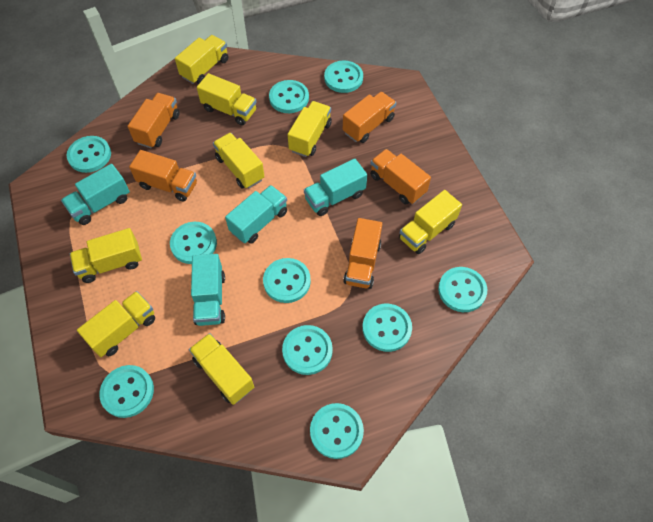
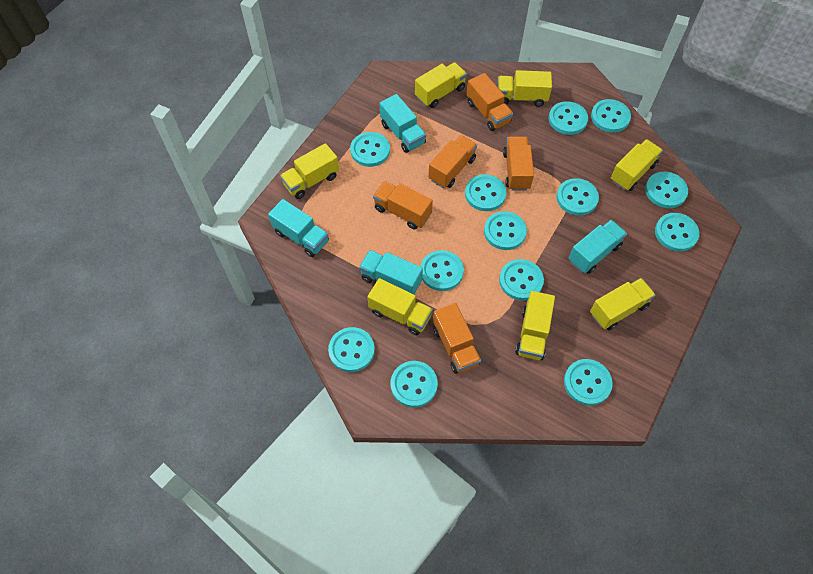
turquoise button: 10 -> 13
yellow truck: 8 -> 7

